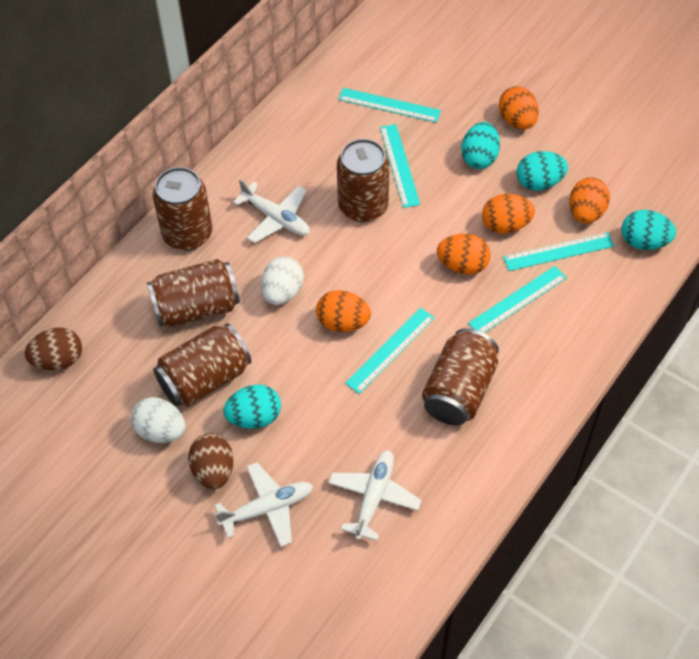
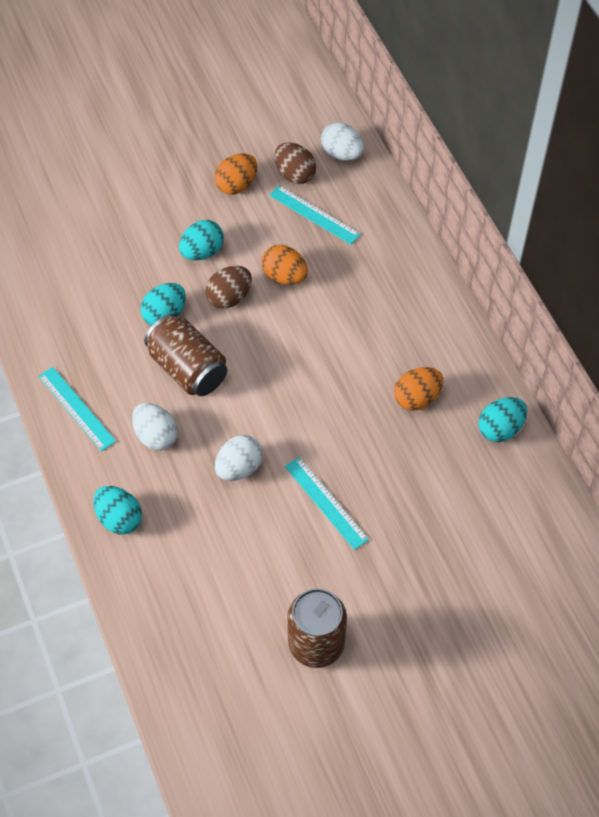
brown can: 5 -> 2
orange egg: 5 -> 3
turquoise ruler: 5 -> 3
white egg: 2 -> 3
white plane: 3 -> 0

